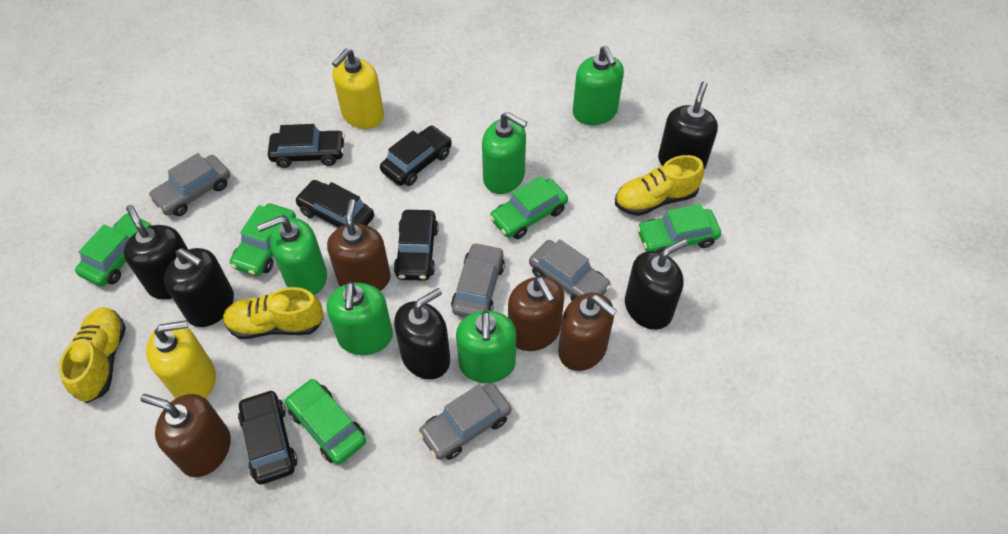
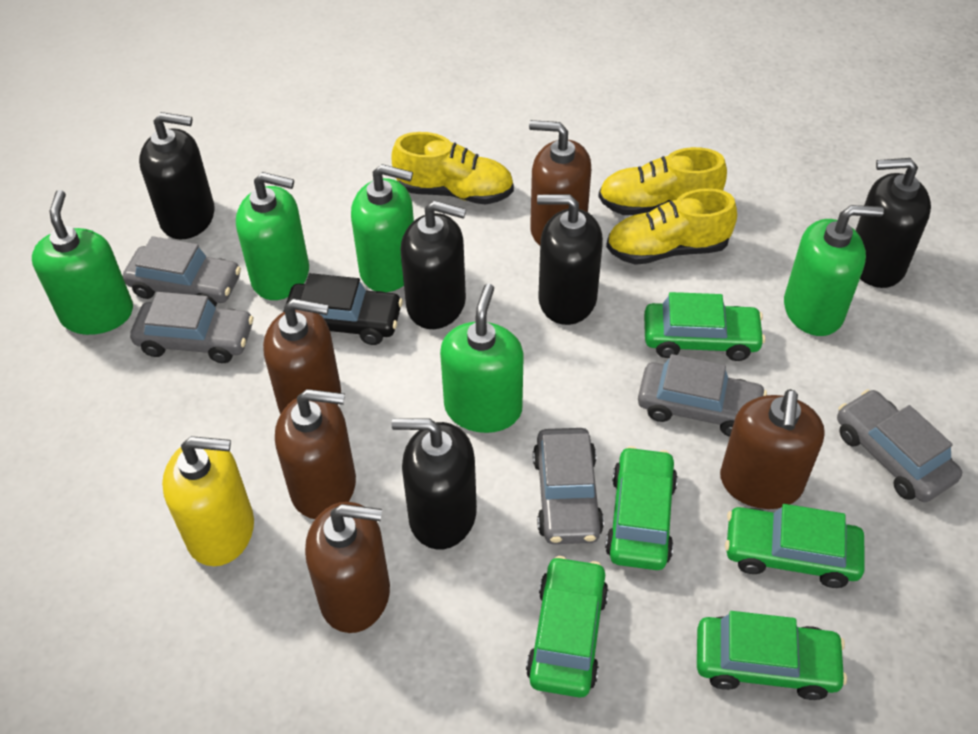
black car: 5 -> 1
brown soap dispenser: 4 -> 5
grey car: 4 -> 5
yellow soap dispenser: 2 -> 1

